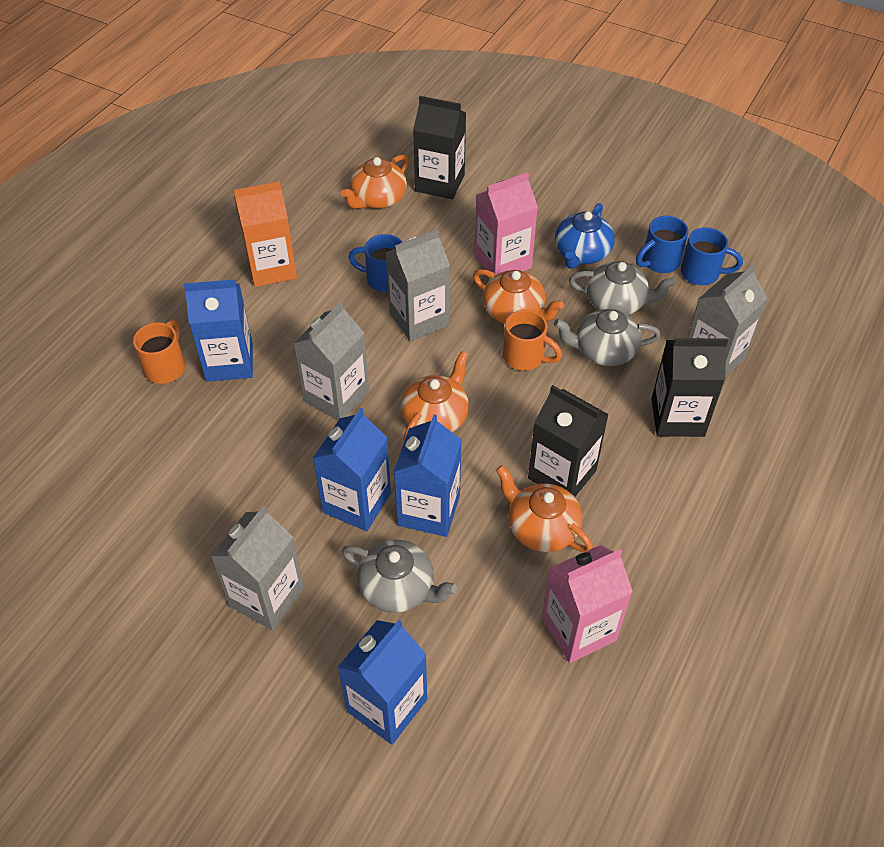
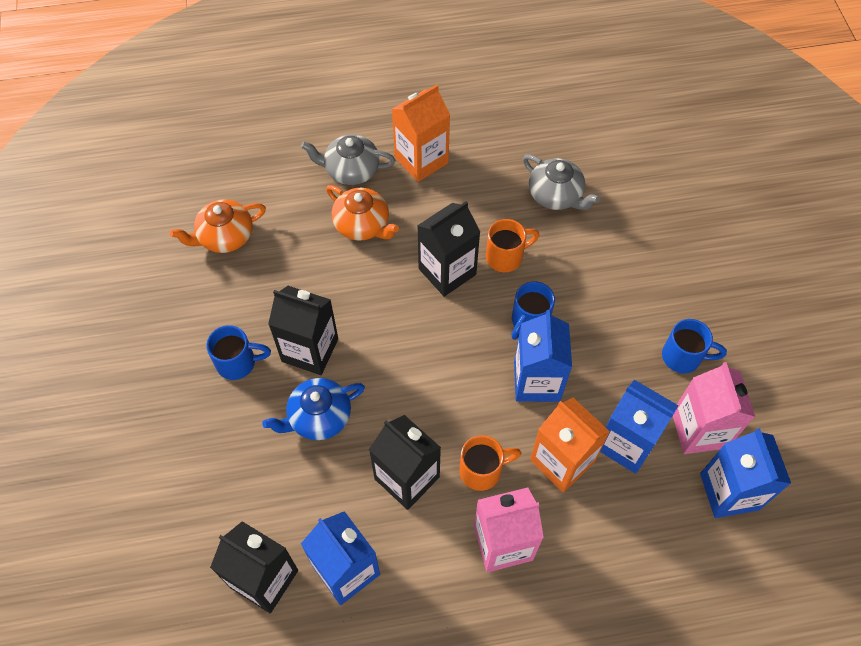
black carton: 3 -> 4
grey carton: 4 -> 0
grey teapot: 3 -> 2
orange carton: 1 -> 2
orange teapot: 4 -> 2

